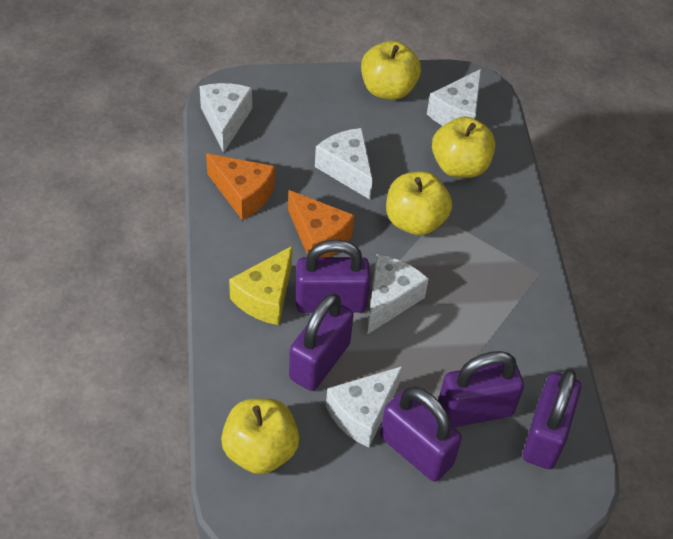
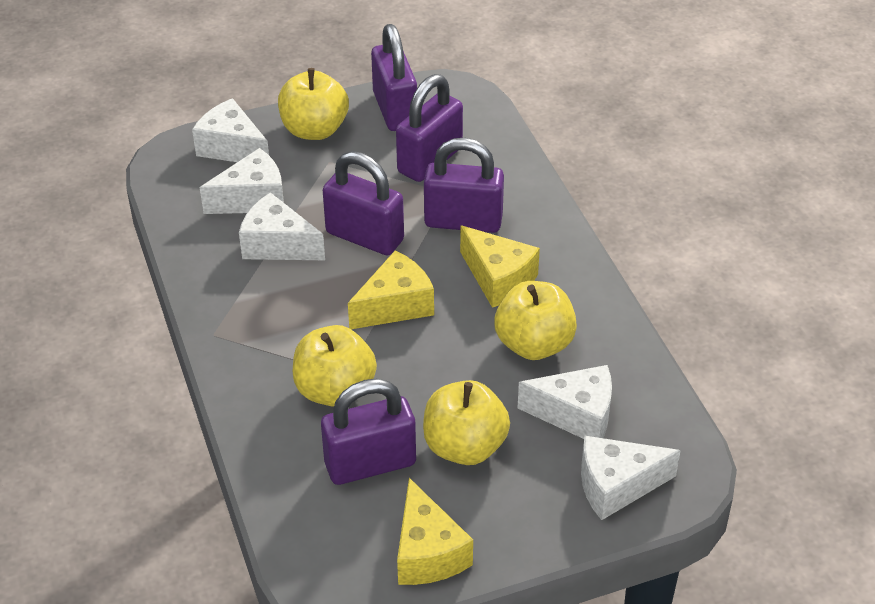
orange cheese: 2 -> 0
yellow cheese: 1 -> 3

